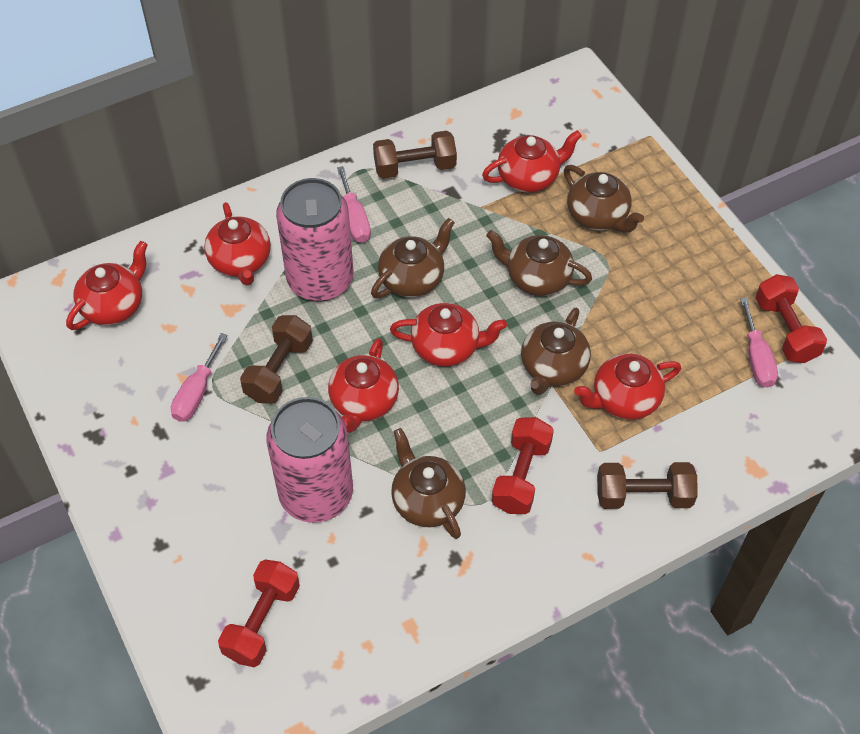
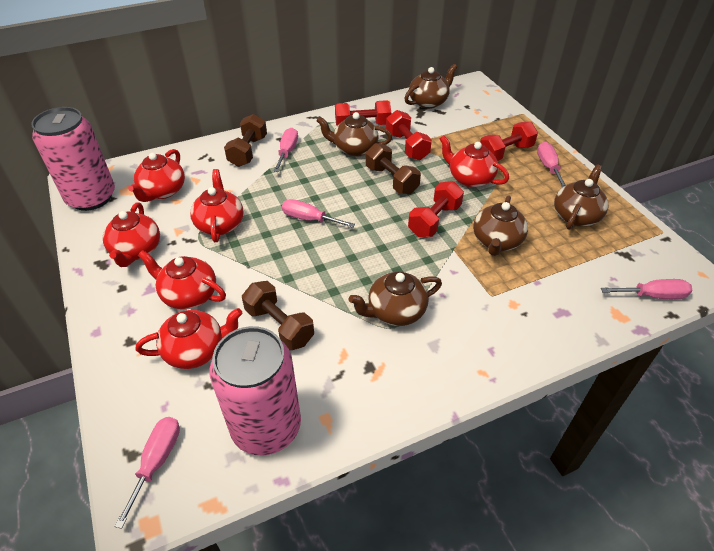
pink screwdriver: 3 -> 5
red dumbbell: 3 -> 4

